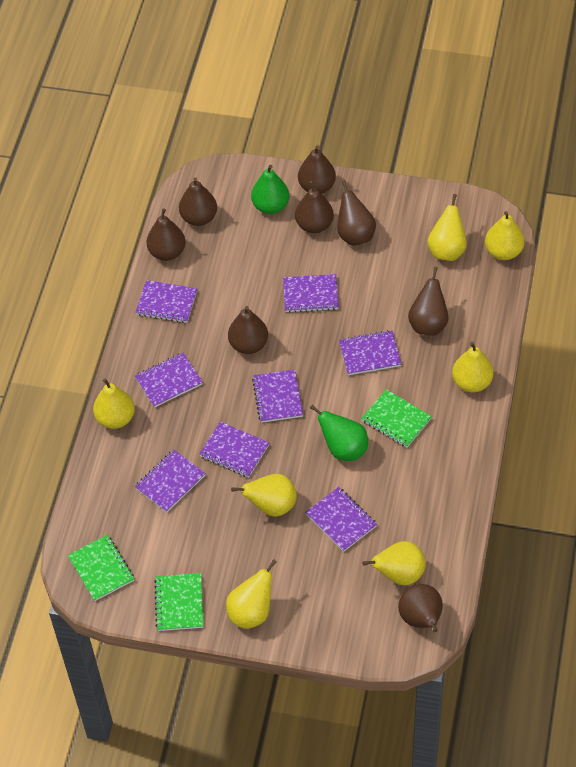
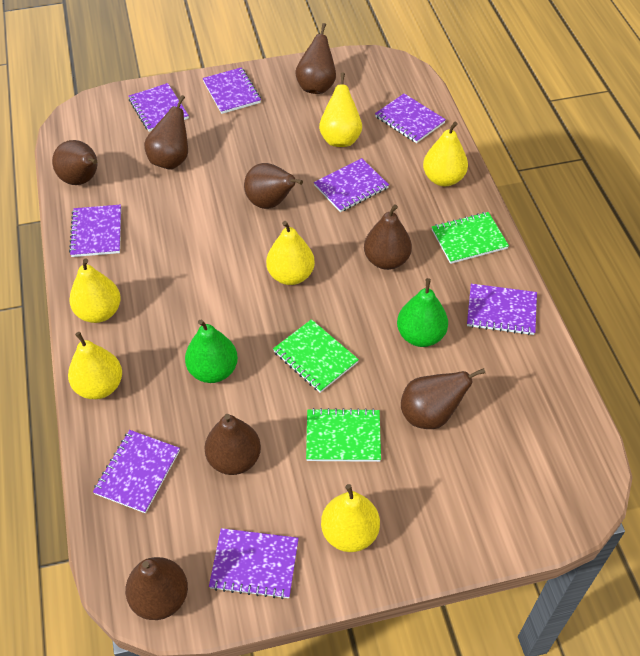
yellow pear: 7 -> 6

